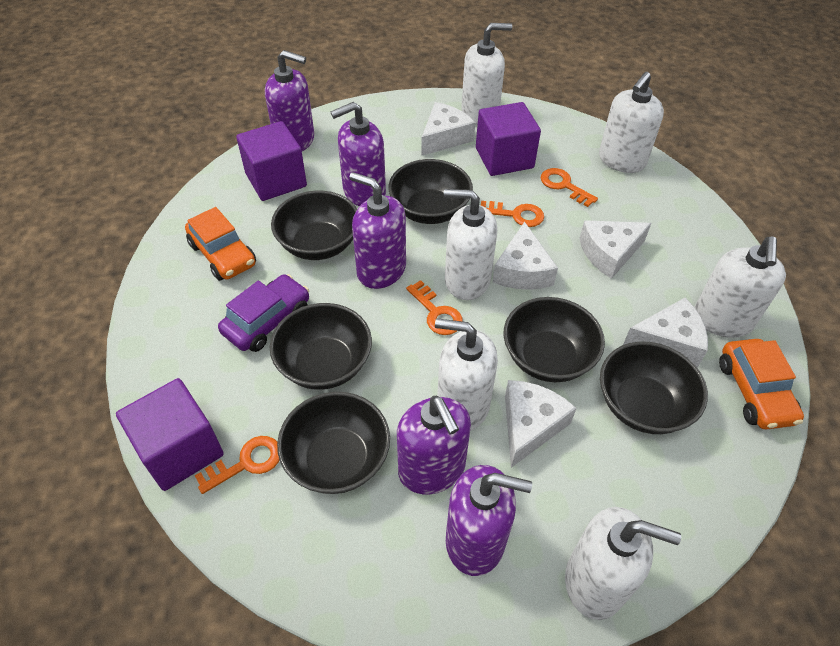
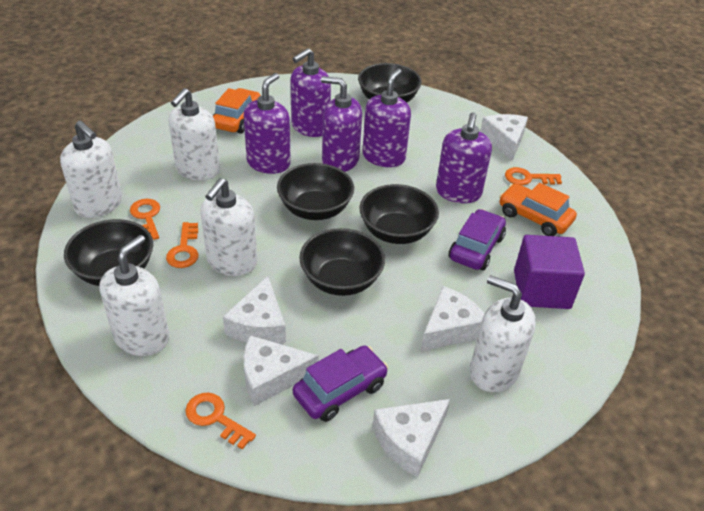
black bowl: 6 -> 5
purple car: 1 -> 2
purple cube: 3 -> 1
white soap dispenser: 6 -> 5

